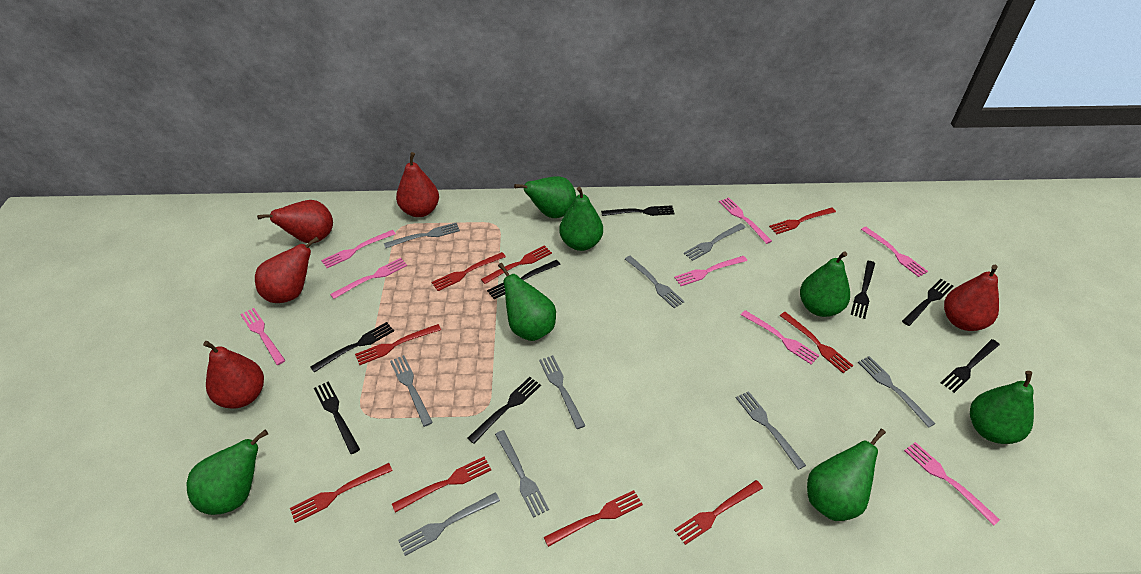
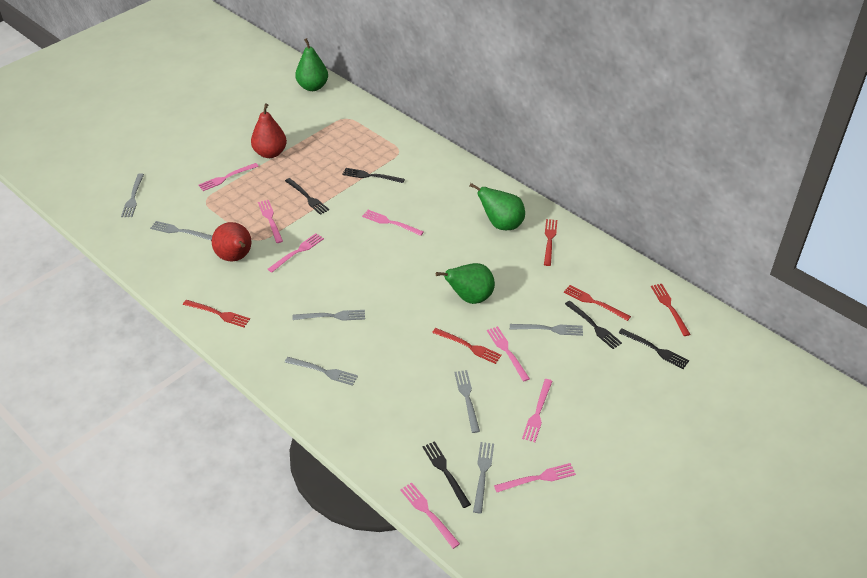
black fork: 8 -> 5
green pear: 7 -> 3
grey fork: 9 -> 7
red fork: 9 -> 5
red pear: 5 -> 2

